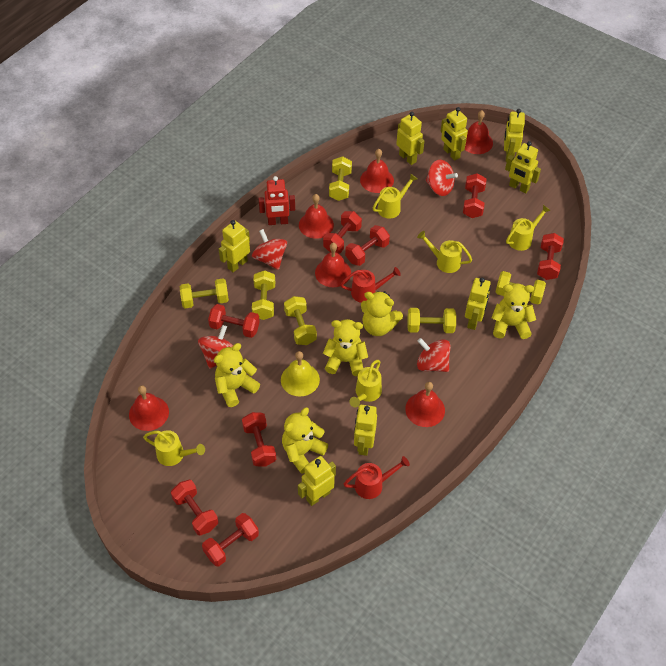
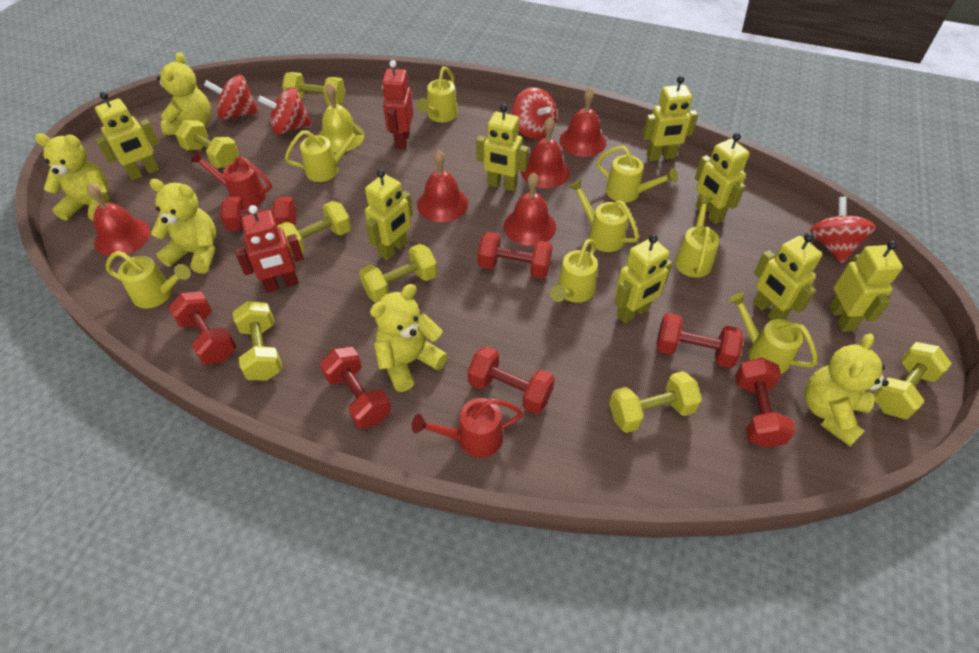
red bell: 6 -> 5
red dumbbell: 8 -> 7
red robot: 1 -> 2
yellow dumbbell: 6 -> 7
yellow watering can: 5 -> 8

